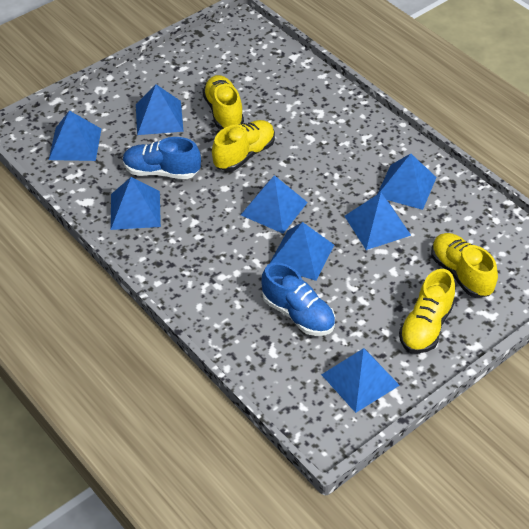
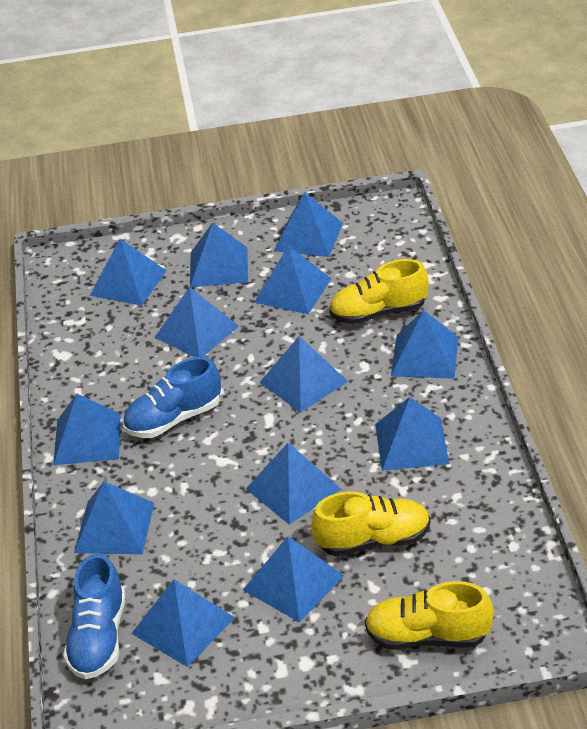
blue pyramid: 8 -> 13
yellow shoe: 4 -> 3

